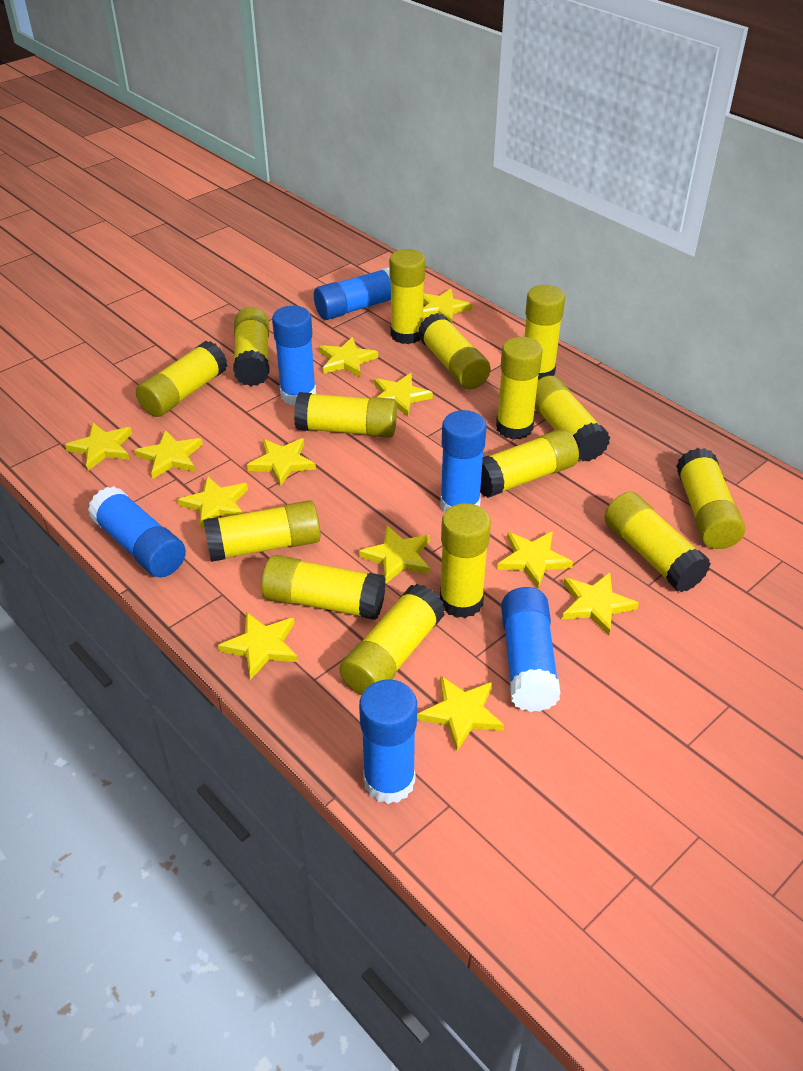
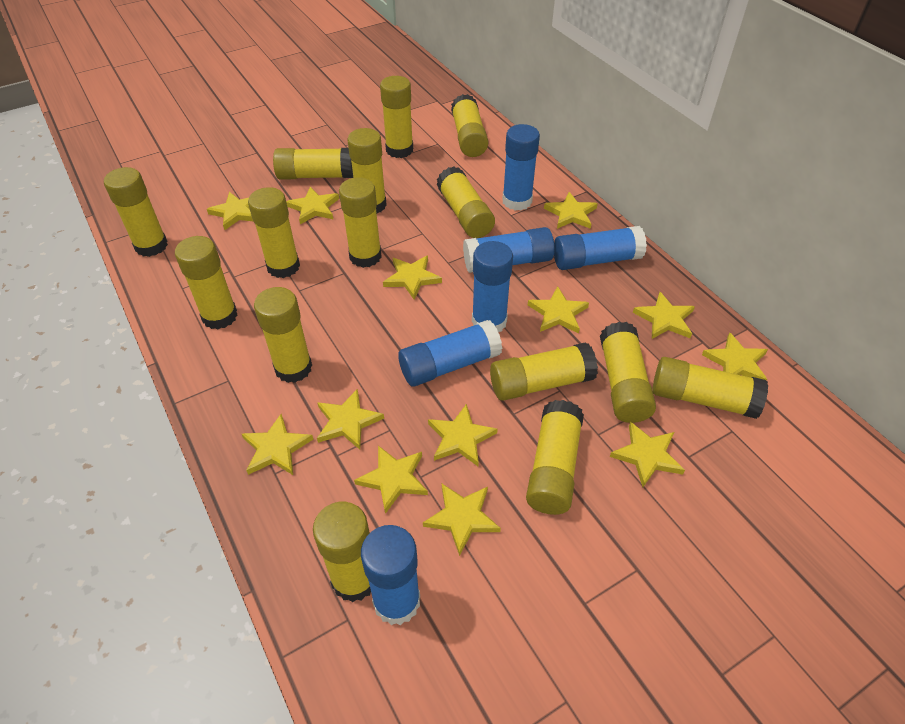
yellow star: 12 -> 13

